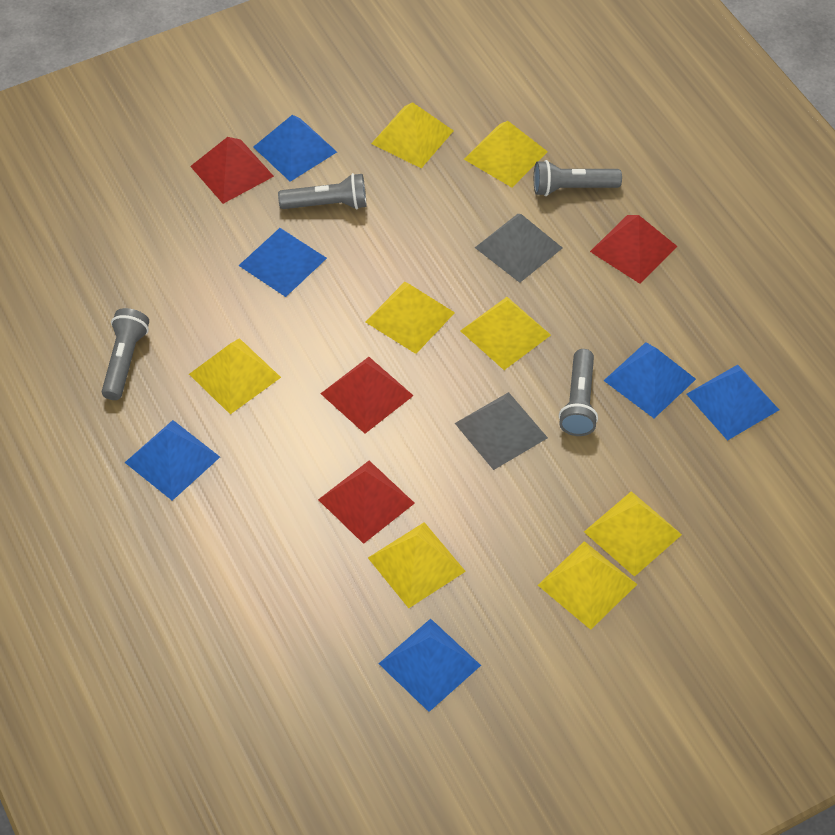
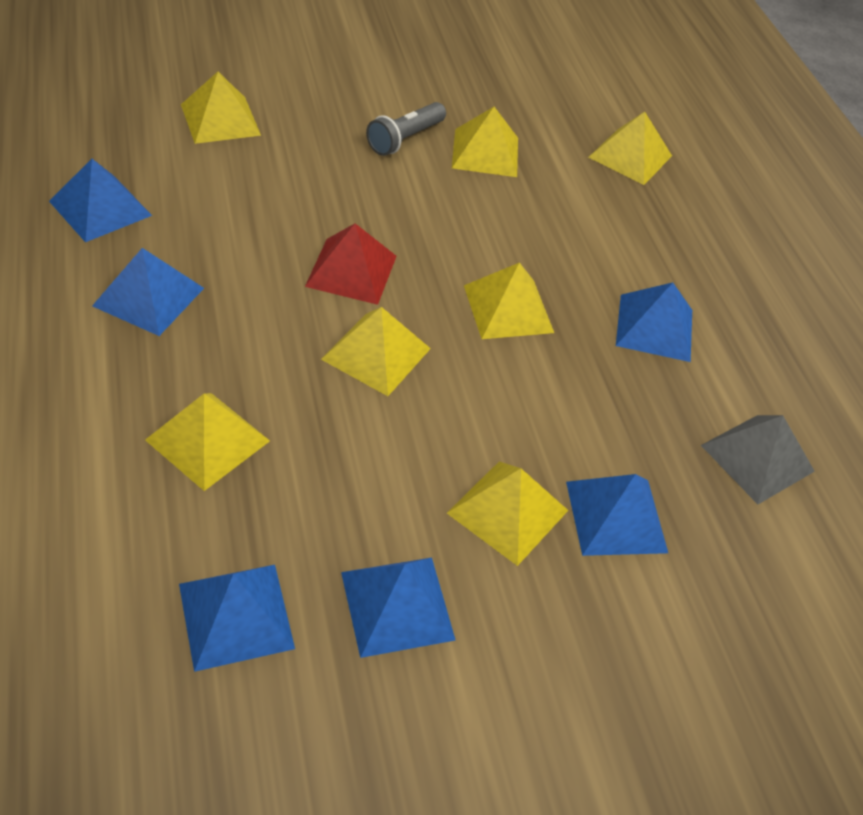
grey flashlight: 4 -> 1
grey pyramid: 2 -> 1
red pyramid: 4 -> 1
yellow pyramid: 8 -> 7

